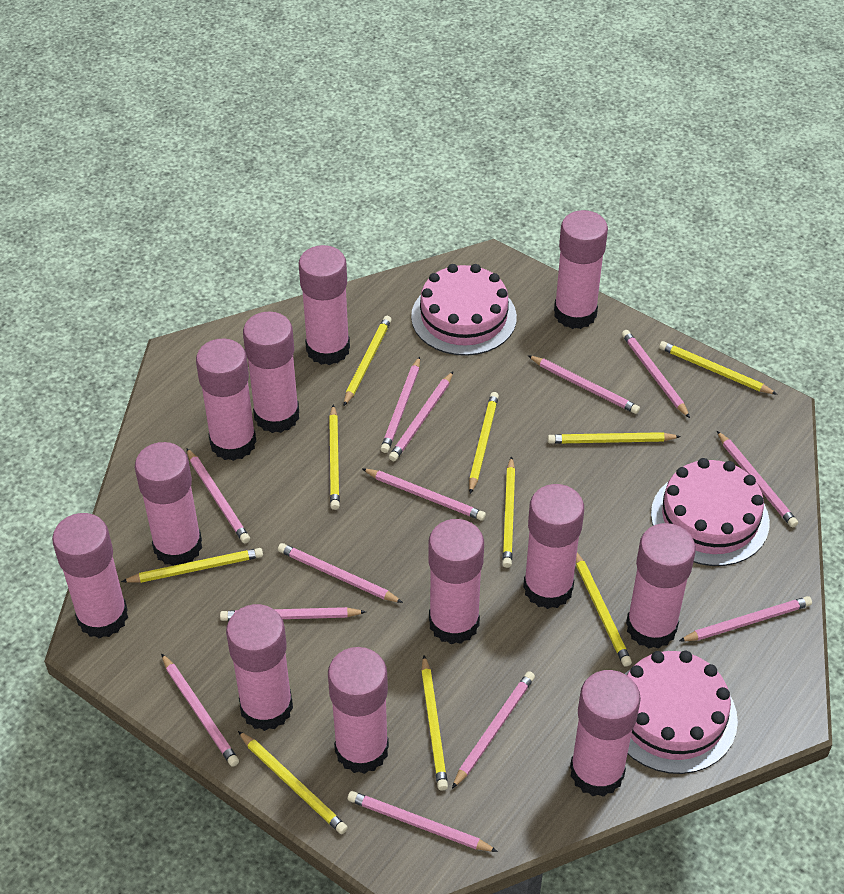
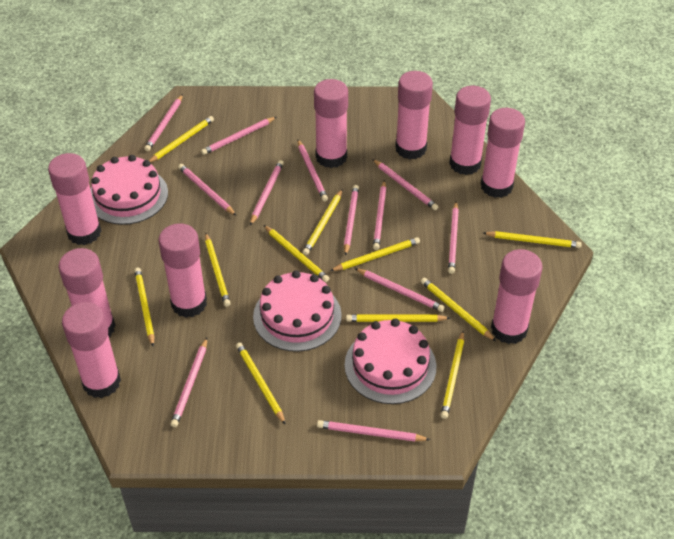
pink glue stick: 12 -> 9
pink pencil: 13 -> 12
yellow pencil: 10 -> 11

